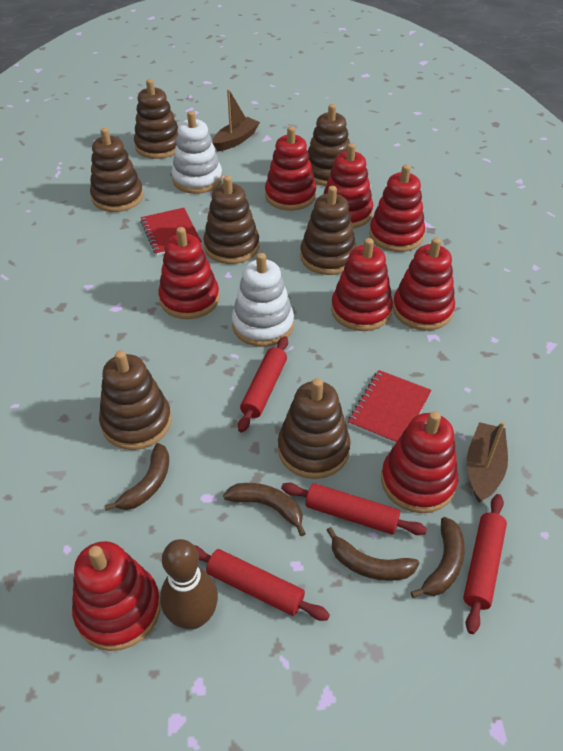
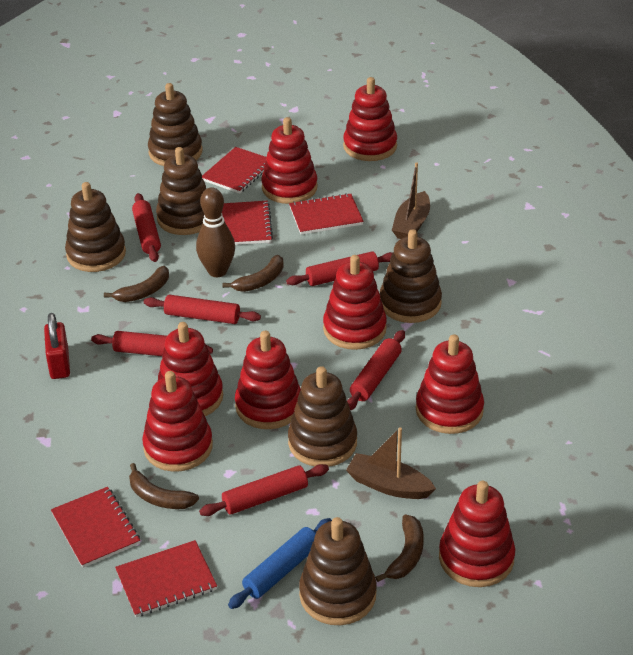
blue rolling pin: 0 -> 1
brown stacking toy: 7 -> 6
red notebook: 2 -> 5
red padlock: 0 -> 1
red rolling pin: 4 -> 6
white stacking toy: 2 -> 0

